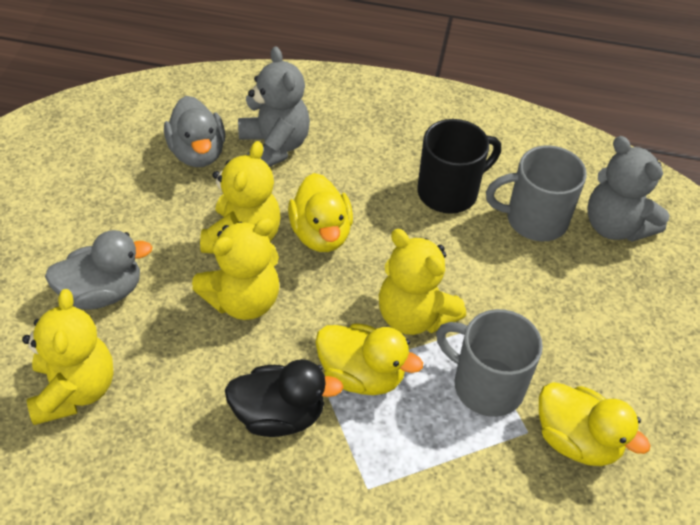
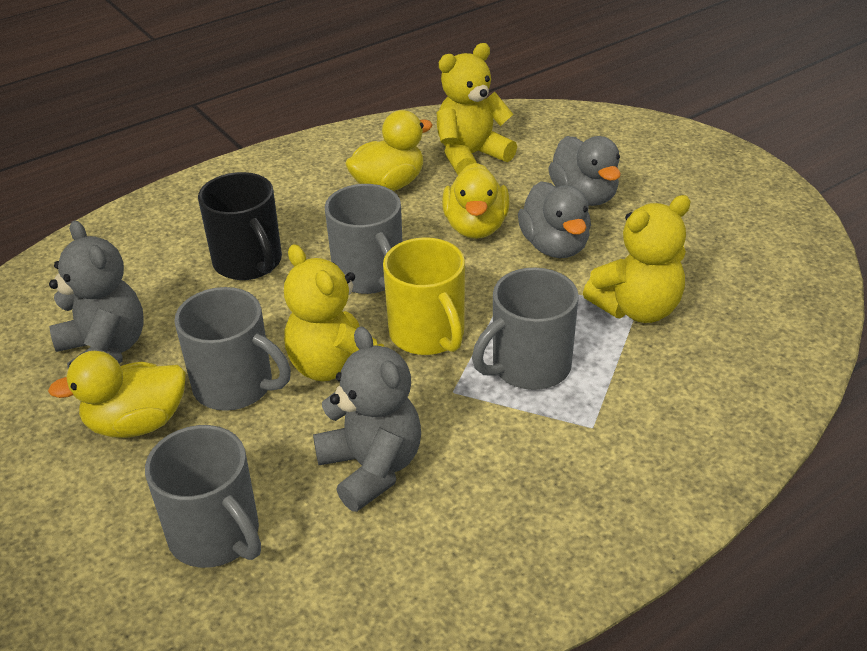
black duck: 1 -> 0
grey mug: 2 -> 4
yellow mug: 0 -> 1
yellow teddy bear: 4 -> 3

